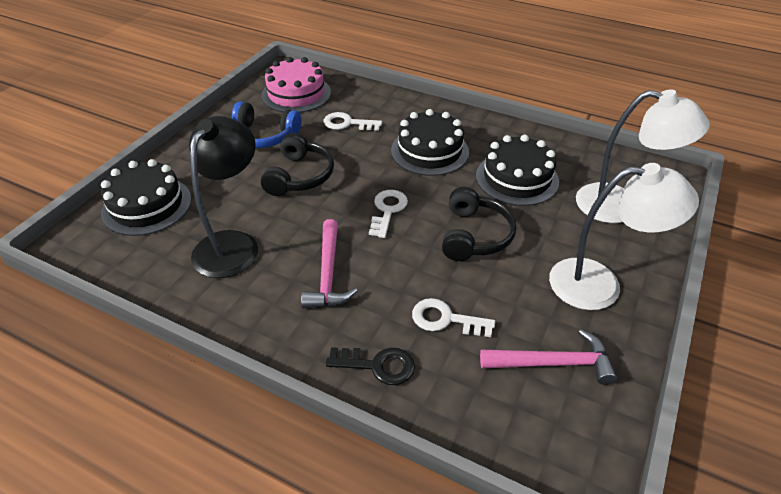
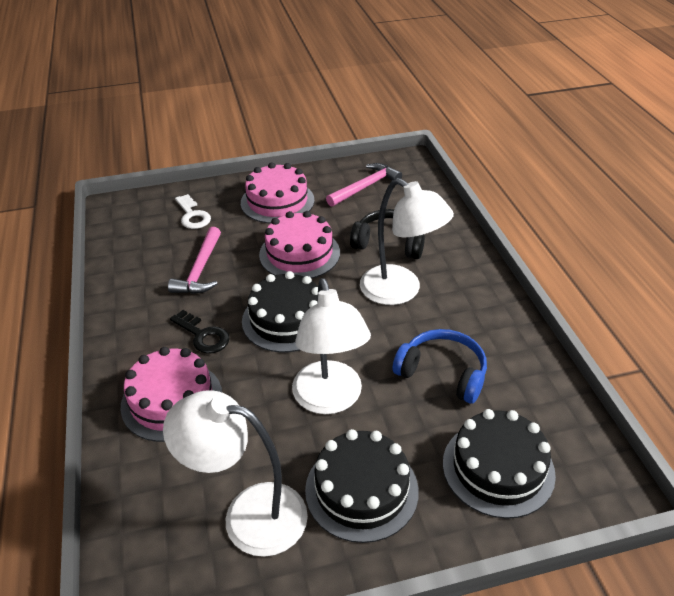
black headphones: 2 -> 1
black lamp: 1 -> 0
pink cake: 1 -> 3
white key: 3 -> 1
white lamp: 2 -> 3

